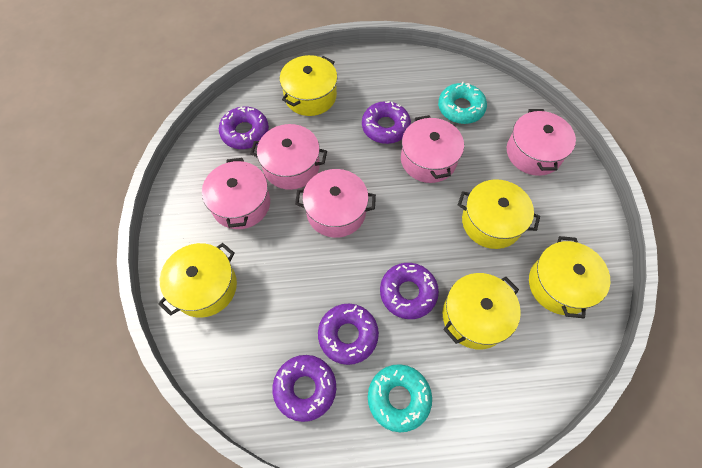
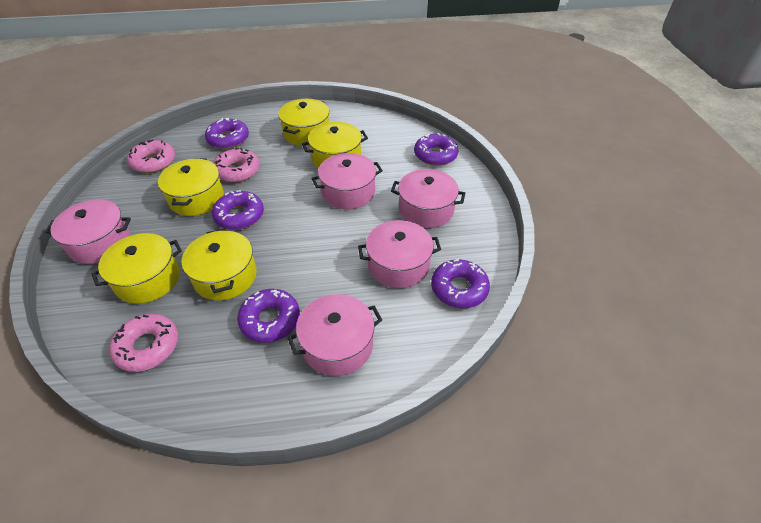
pink donut: 0 -> 3
turquoise donut: 2 -> 0

